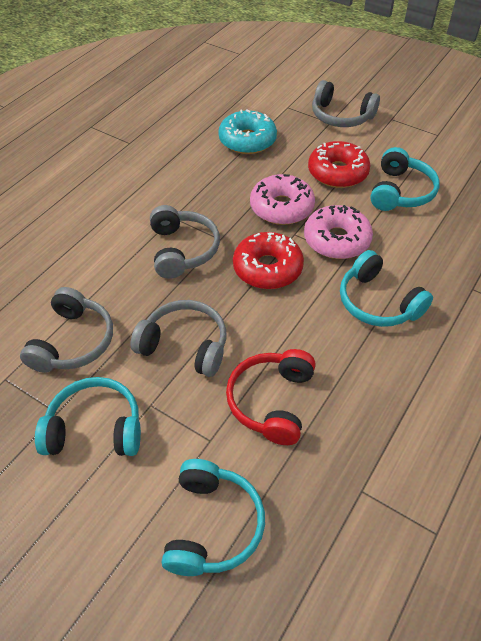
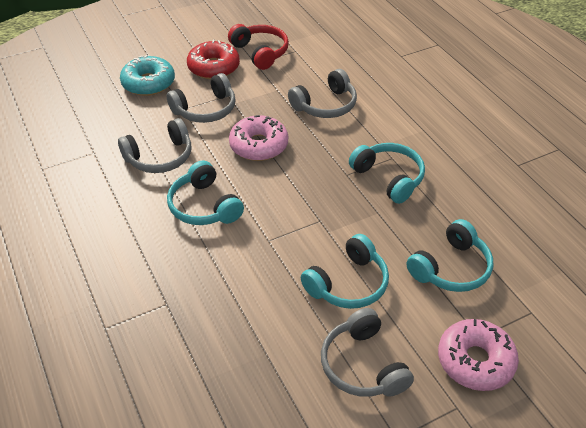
red donut: 2 -> 1

